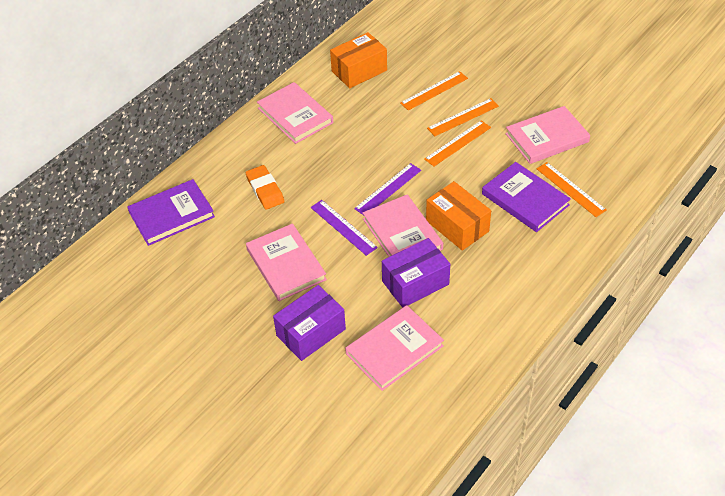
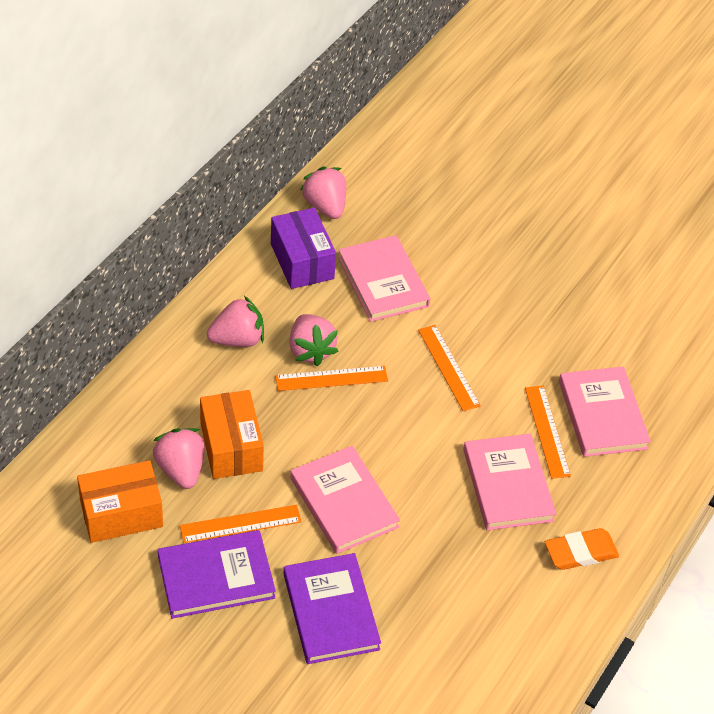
pink book: 5 -> 4
pink strawberry: 0 -> 4
purple box: 2 -> 1
purple ruler: 2 -> 0

